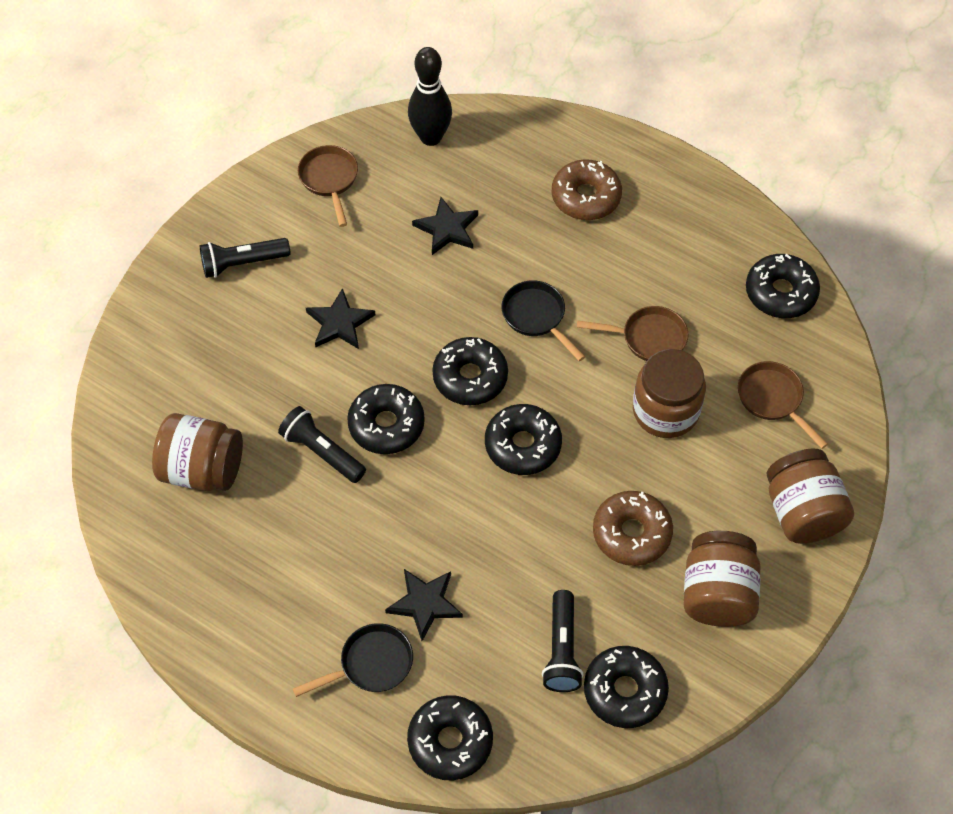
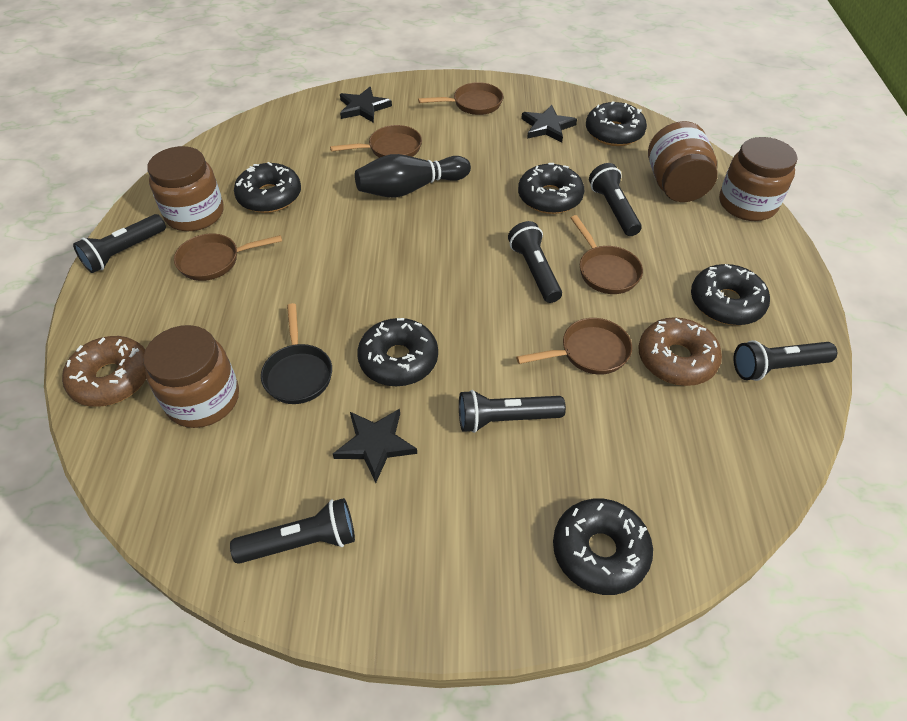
black flashlight: 3 -> 6
black pan: 2 -> 1
brown pan: 3 -> 5

